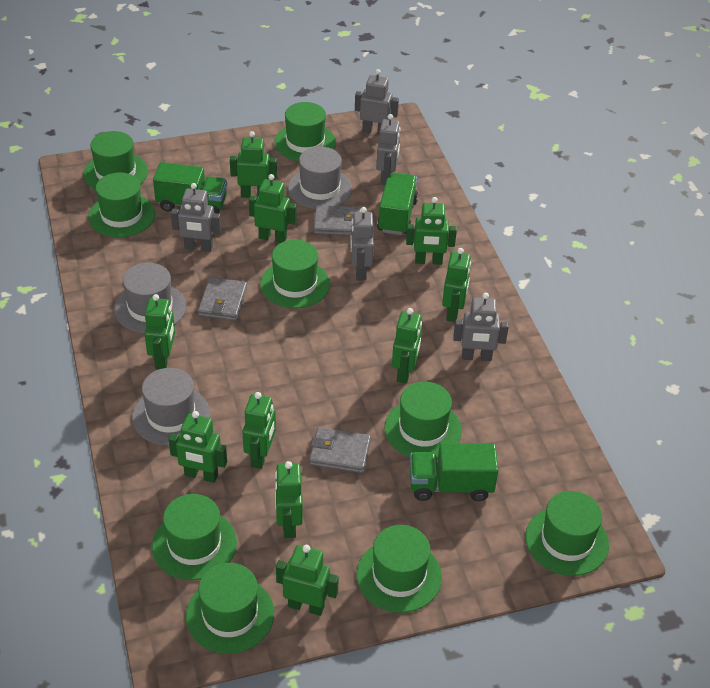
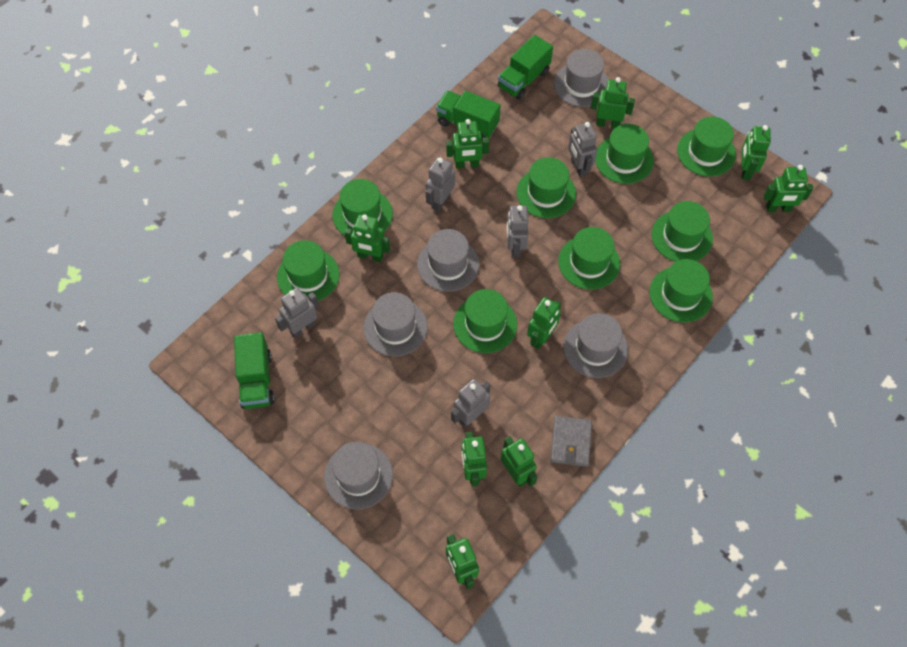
green robot: 10 -> 9
grey hat: 3 -> 5
grey wallet: 3 -> 1

